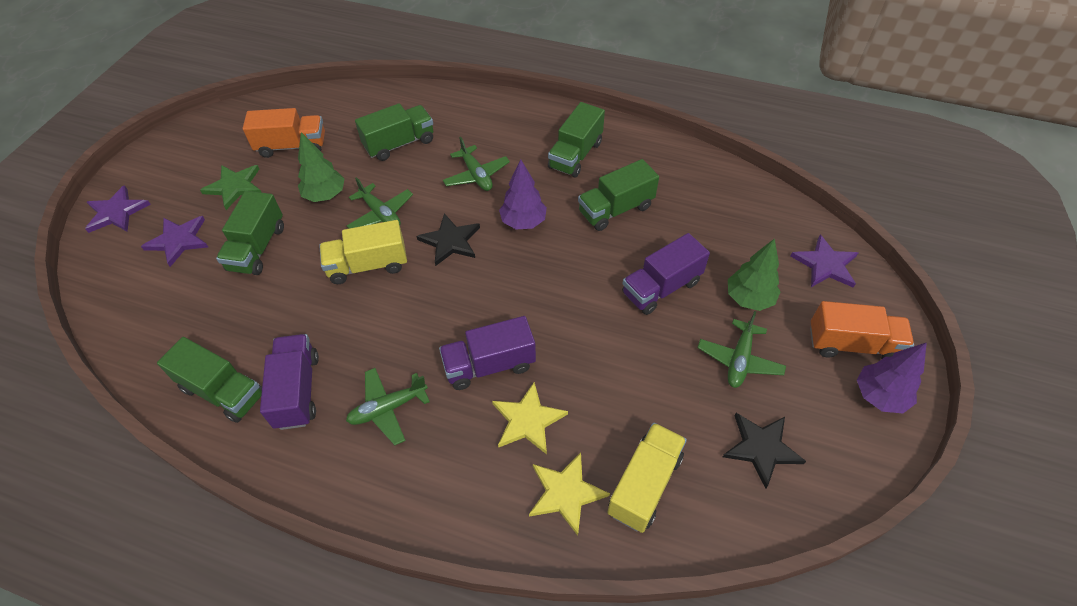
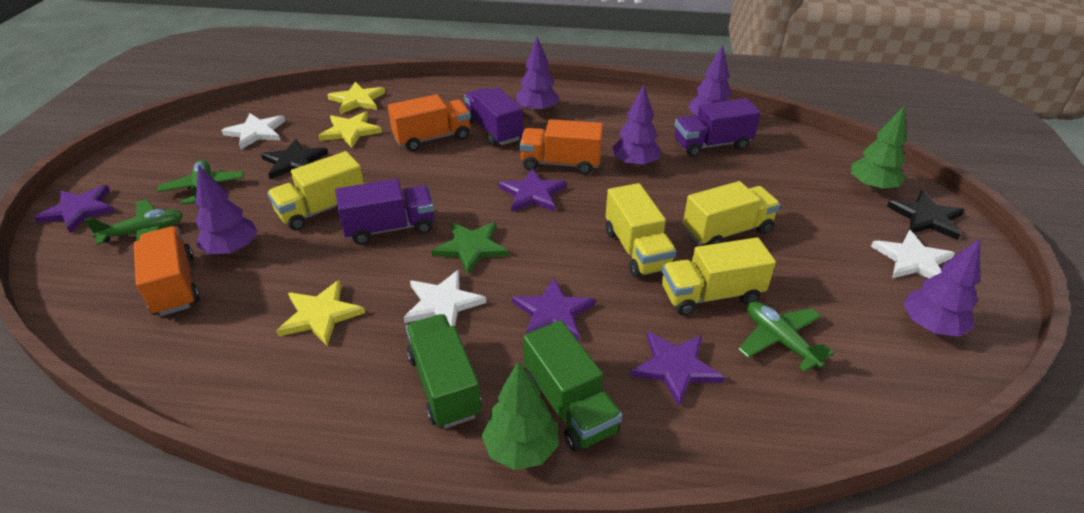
green plane: 4 -> 3
green truck: 5 -> 2
orange truck: 2 -> 3
purple star: 3 -> 4
purple tree: 2 -> 5
white star: 0 -> 3
yellow star: 2 -> 3
yellow truck: 2 -> 4

